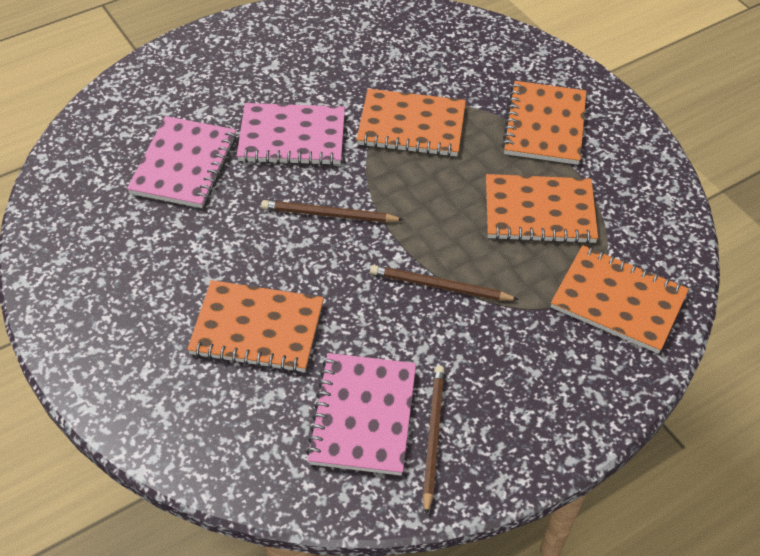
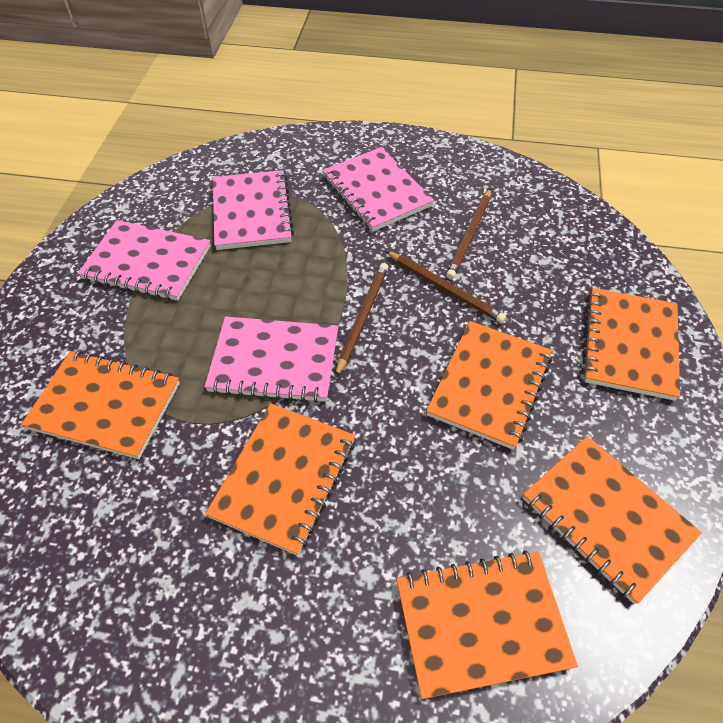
orange notebook: 5 -> 6
pink notebook: 3 -> 4

